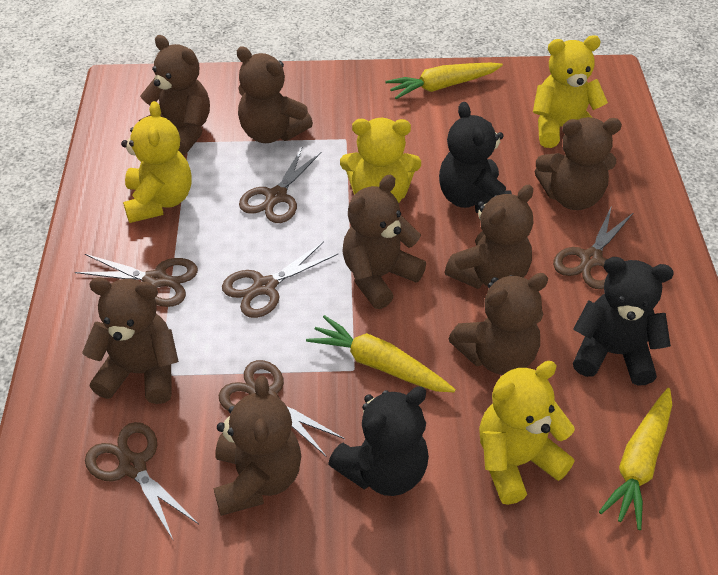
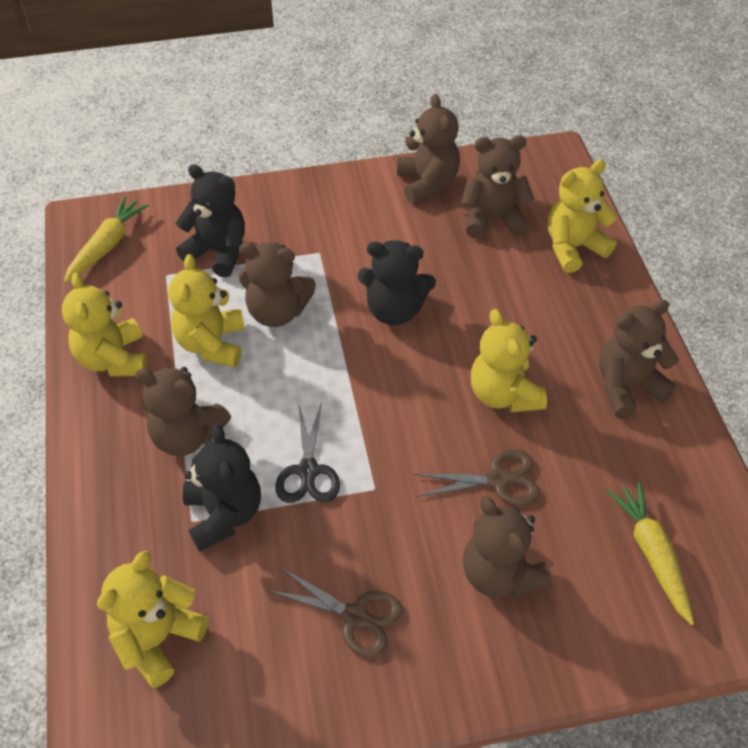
black scissors: 0 -> 1
brown scissors: 6 -> 2
brown teddy bear: 8 -> 6
yellow carrot: 3 -> 2
yellow teddy bear: 4 -> 5

